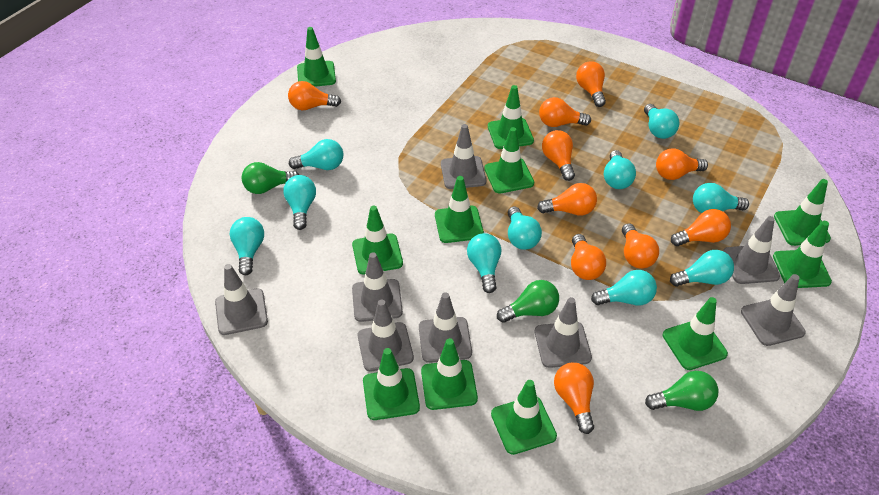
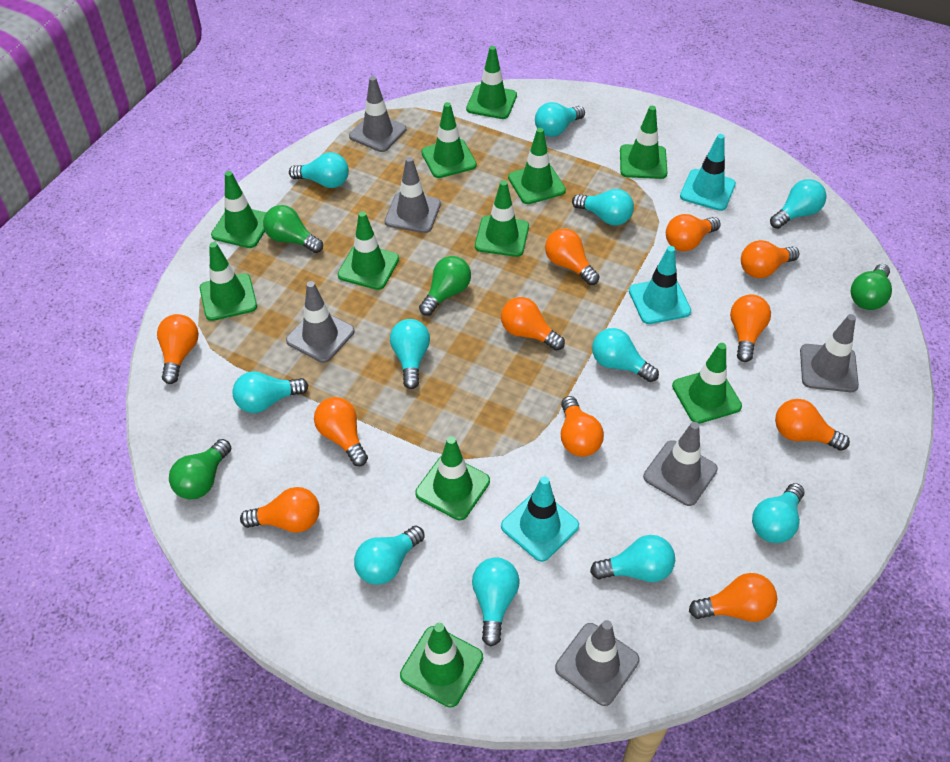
green light bulb: 3 -> 4
grey traffic cone: 8 -> 6
orange light bulb: 10 -> 11
turquoise light bulb: 10 -> 11
turquoise traffic cone: 0 -> 3

